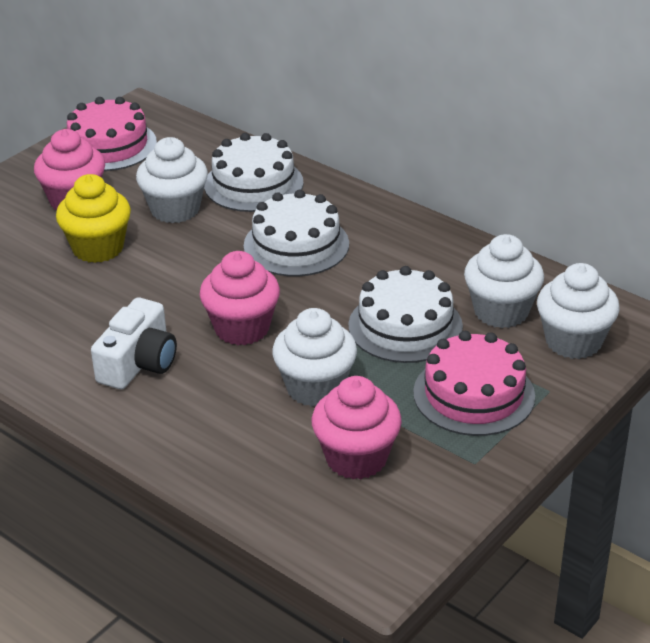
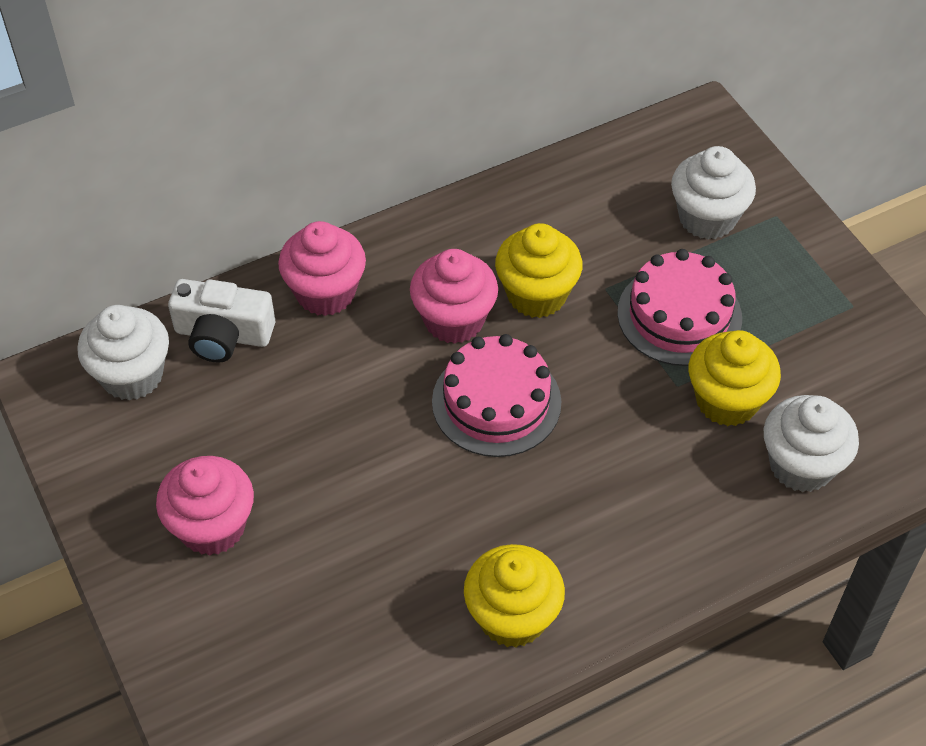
white cake: 3 -> 0
white cupcake: 4 -> 3
yellow cupcake: 1 -> 3

